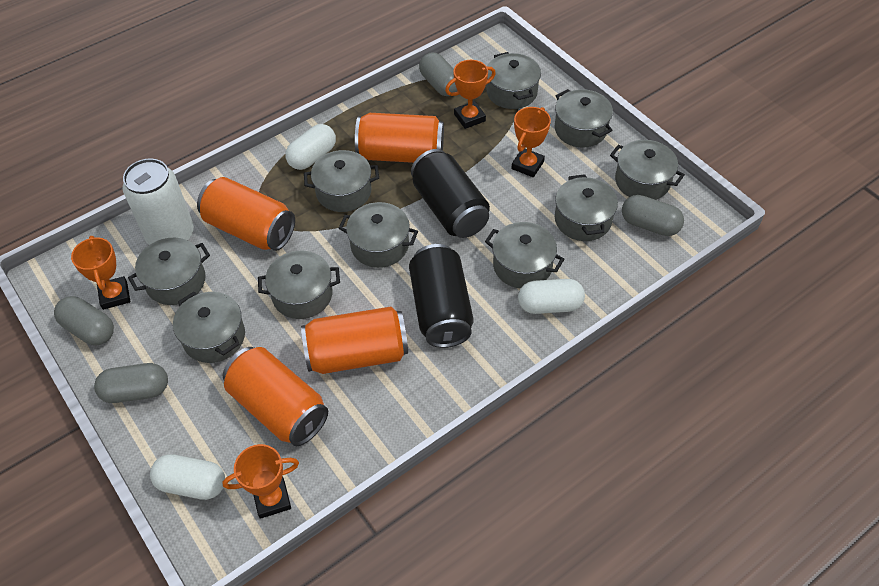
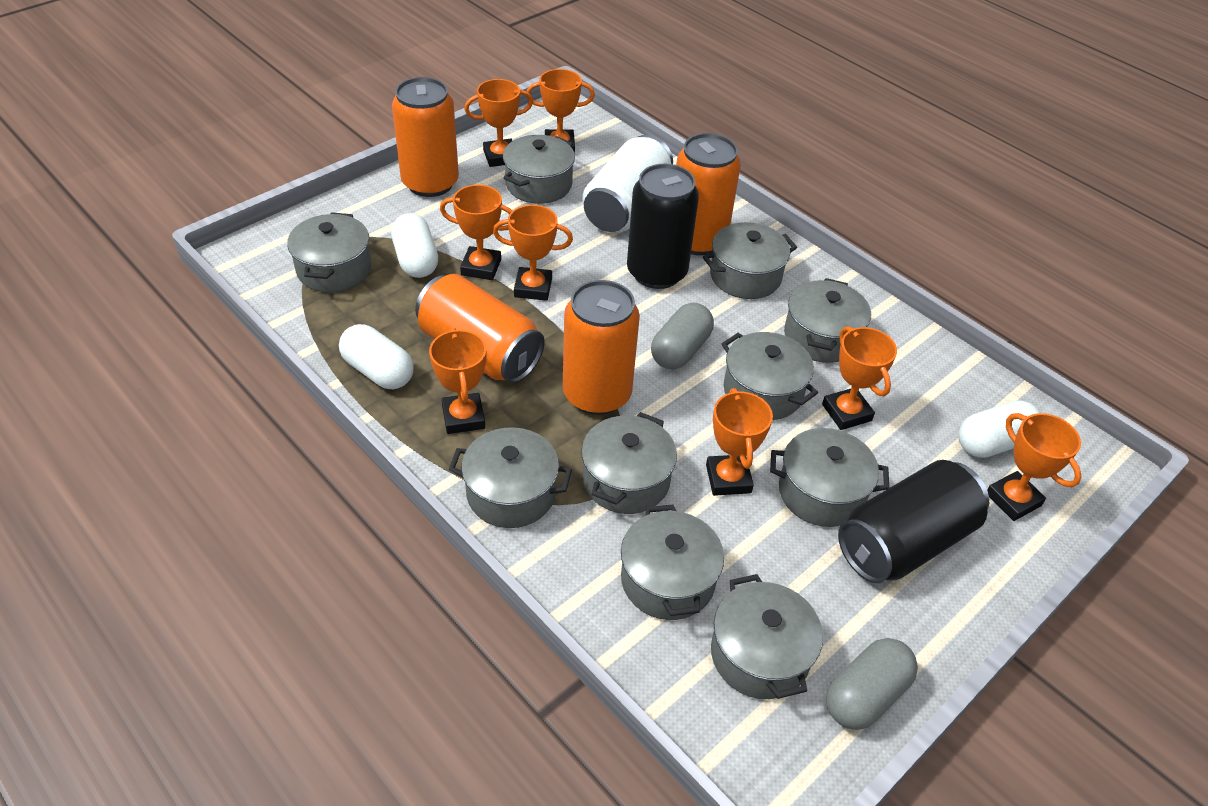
grey capsule: 4 -> 2
orange trophy: 4 -> 8

